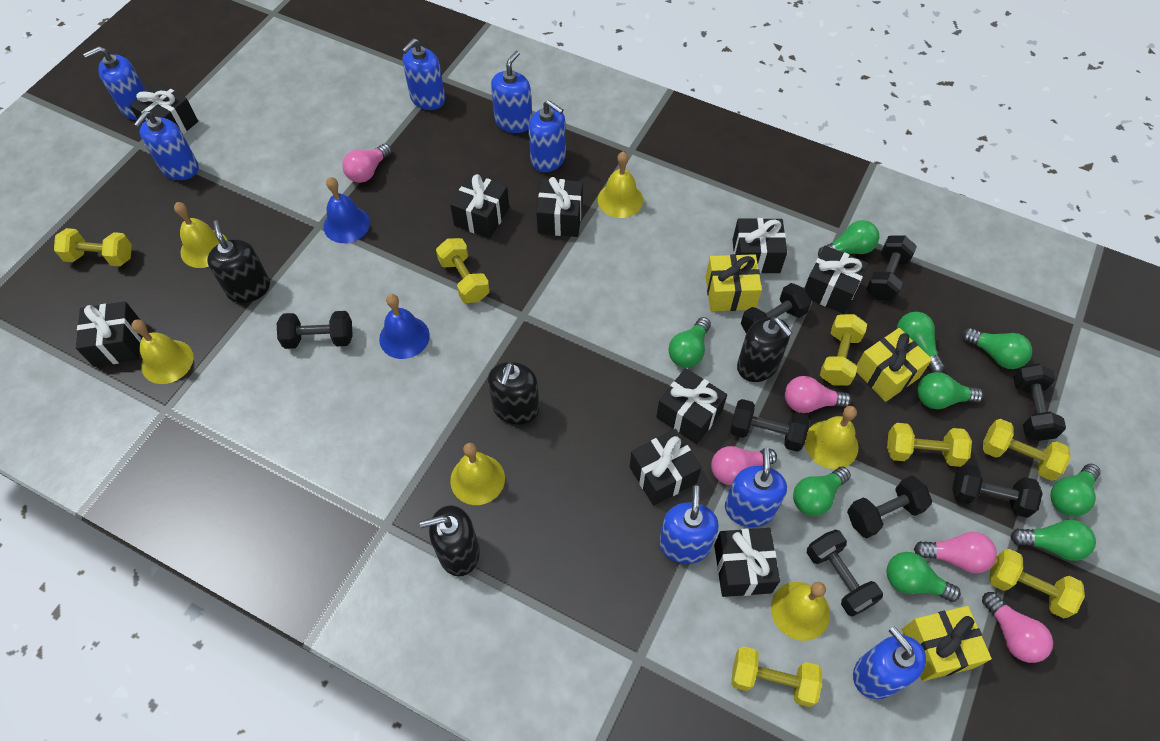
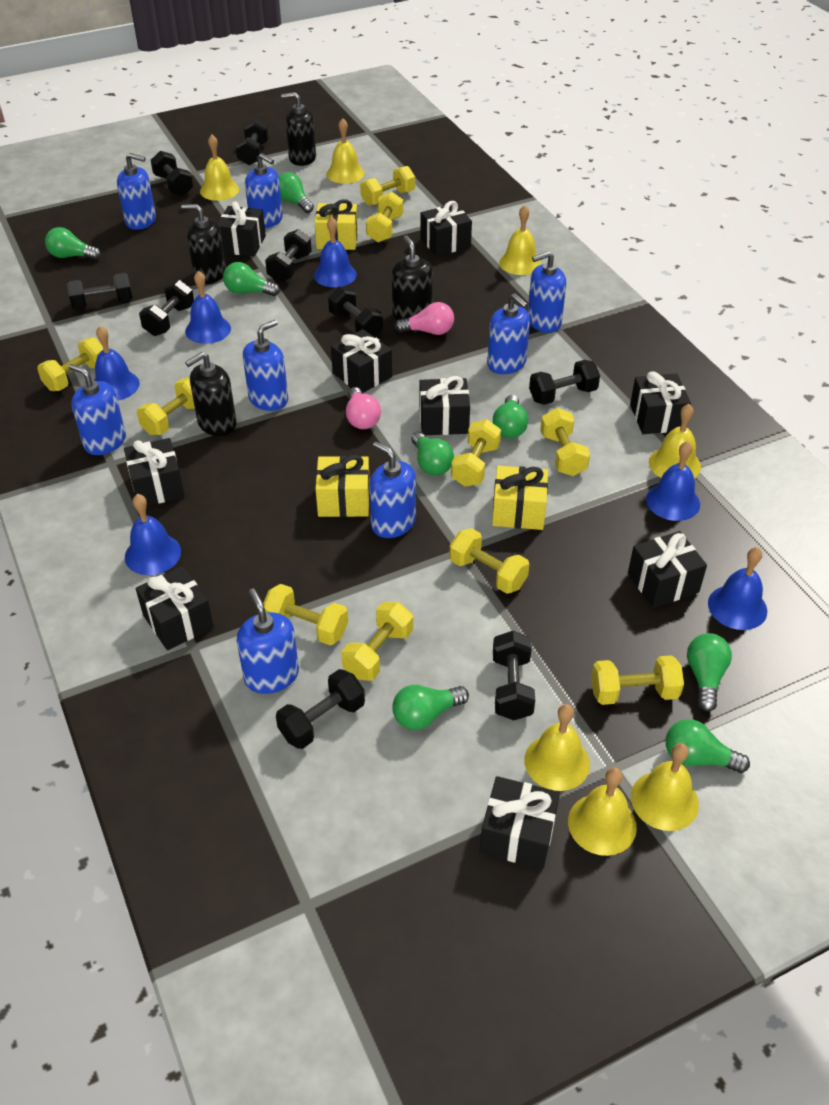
black dumbbell: 8 -> 9
blue bell: 2 -> 6
green light bulb: 9 -> 8
pink light bulb: 5 -> 2
yellow bell: 6 -> 7
yellow dumbbell: 7 -> 10

